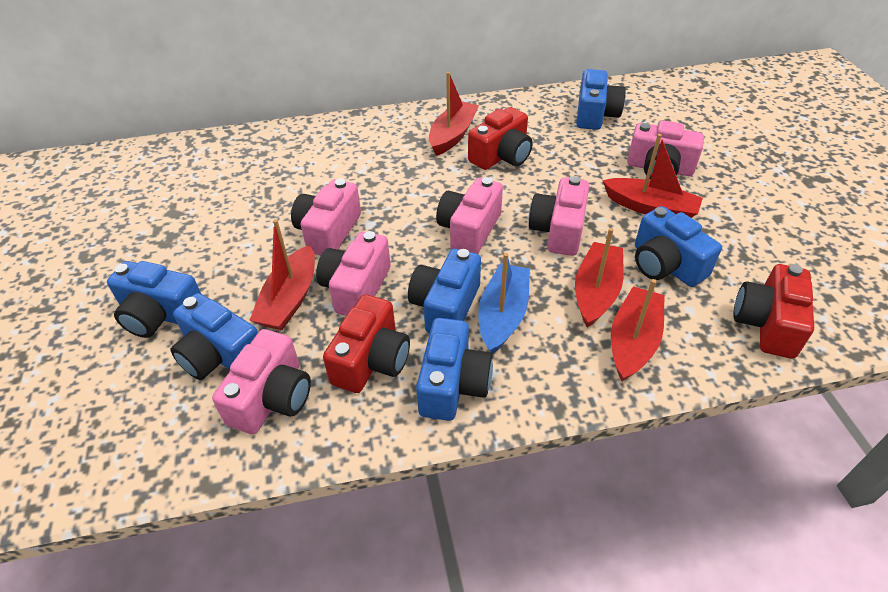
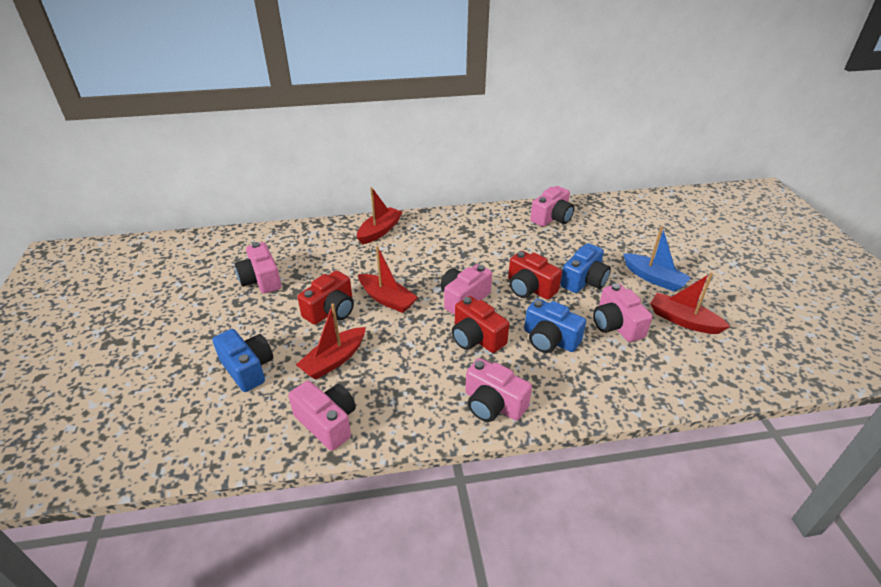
blue camera: 6 -> 3
red boat: 5 -> 4

